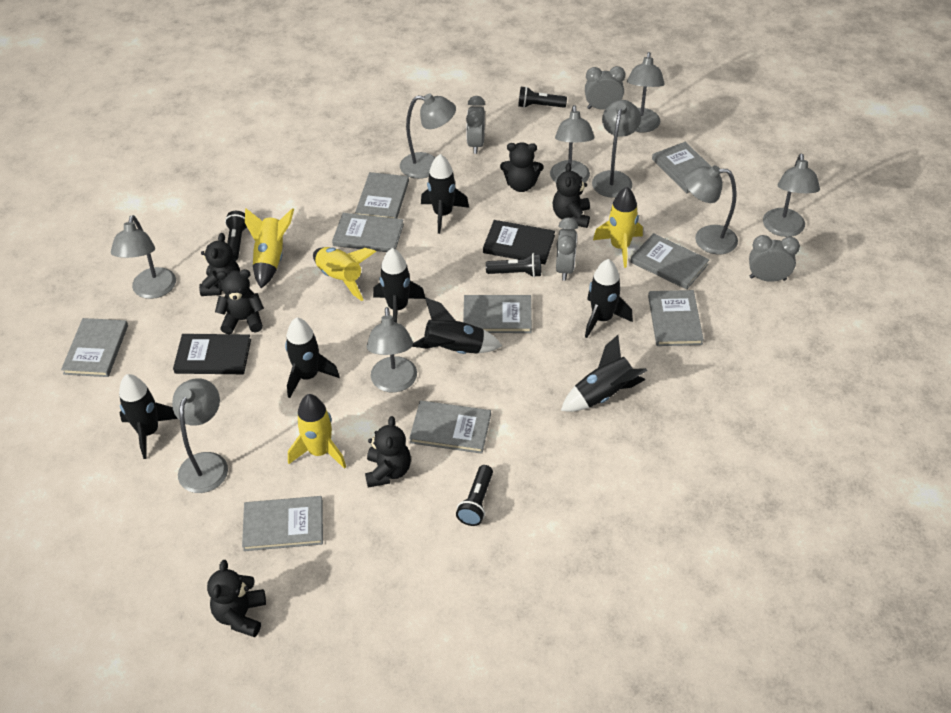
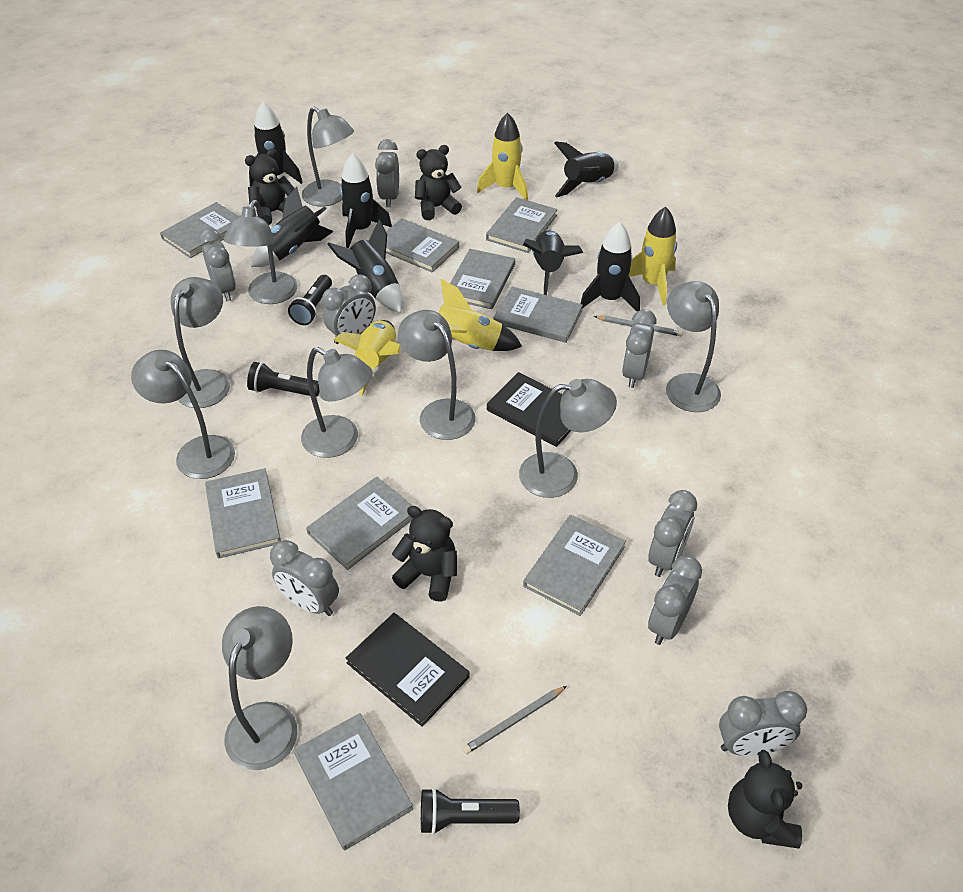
black flashlight: 4 -> 3
black teddy bear: 6 -> 4
grey clock: 4 -> 8
grey pencil: 0 -> 2

